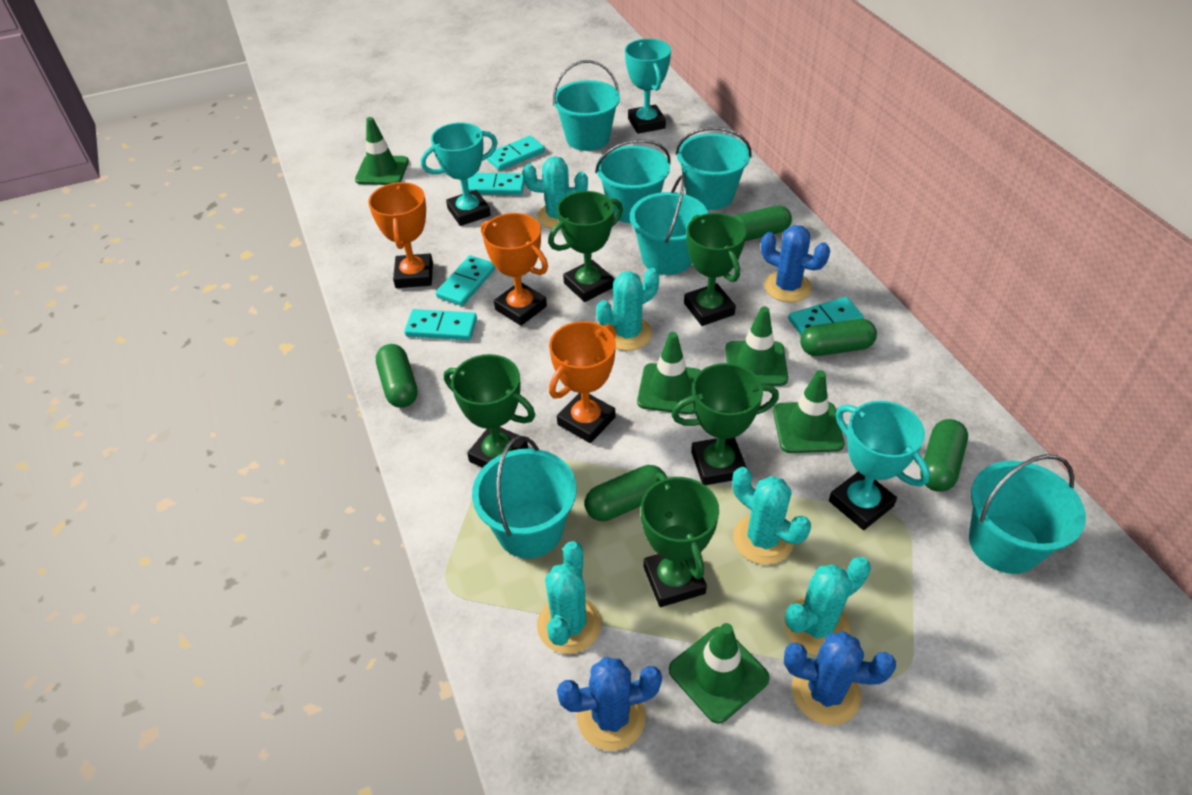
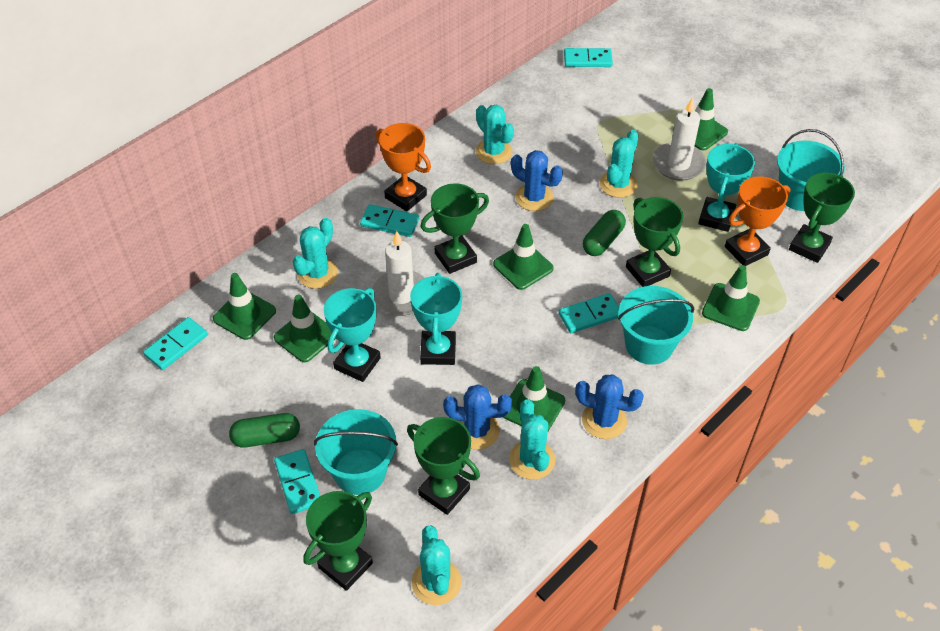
green capsule: 5 -> 2
green traffic cone: 5 -> 6
orange trophy: 3 -> 2
turquoise bucket: 6 -> 3
white candle: 0 -> 2

